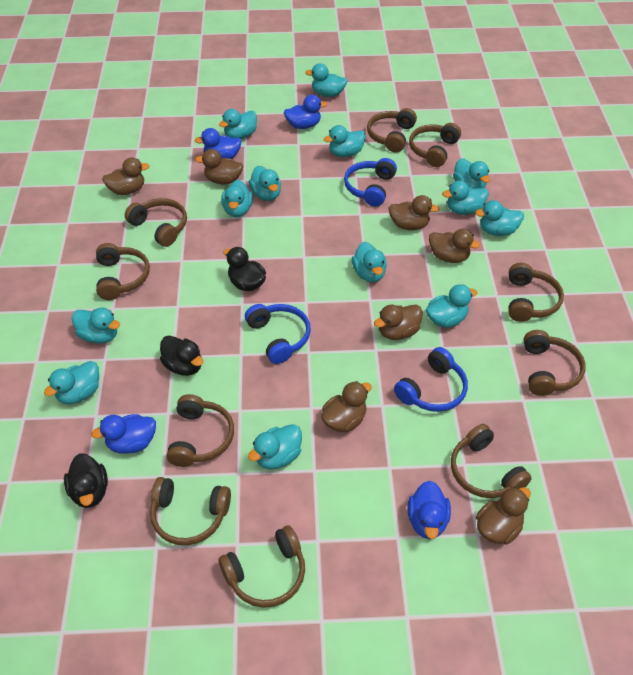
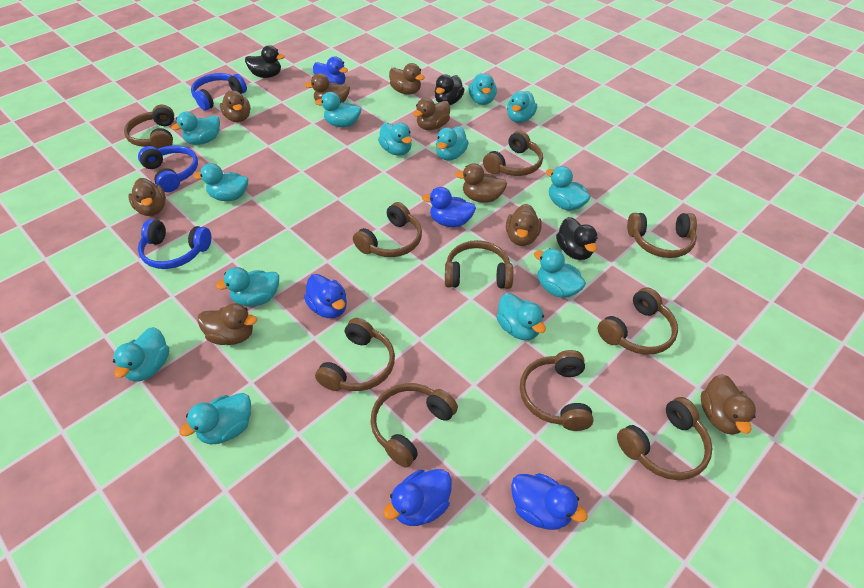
blue duck: 4 -> 5
brown duck: 7 -> 9

